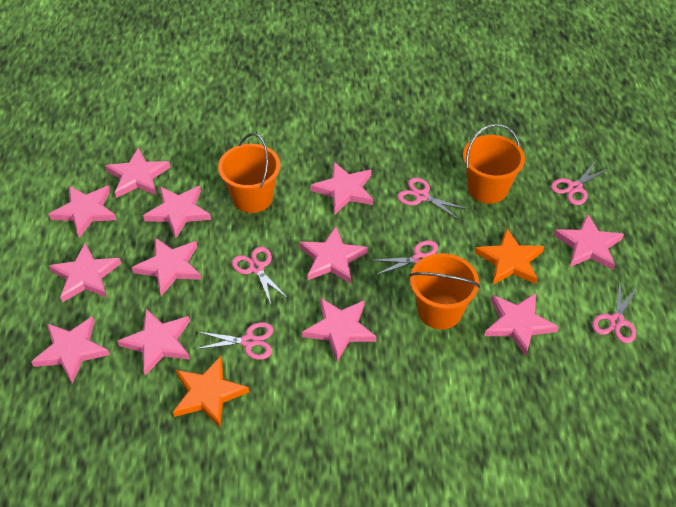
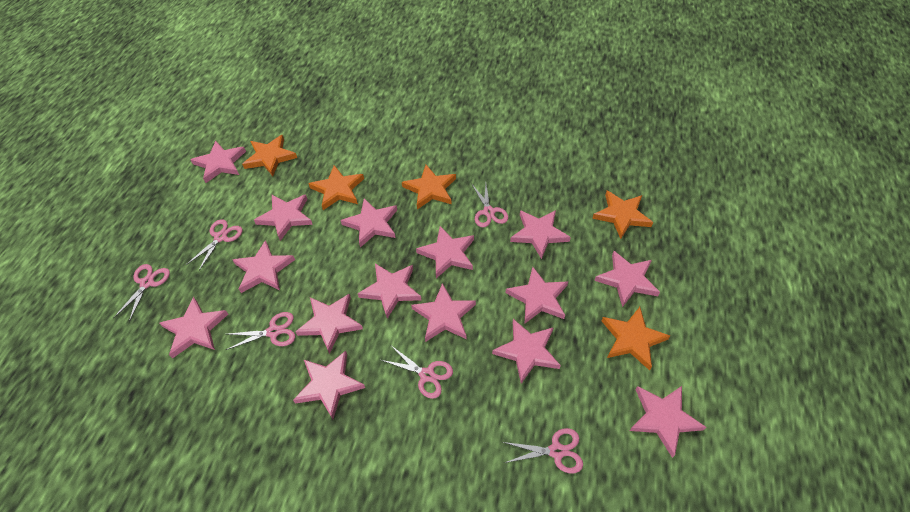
orange bucket: 3 -> 0
orange star: 2 -> 5
pink star: 12 -> 15

